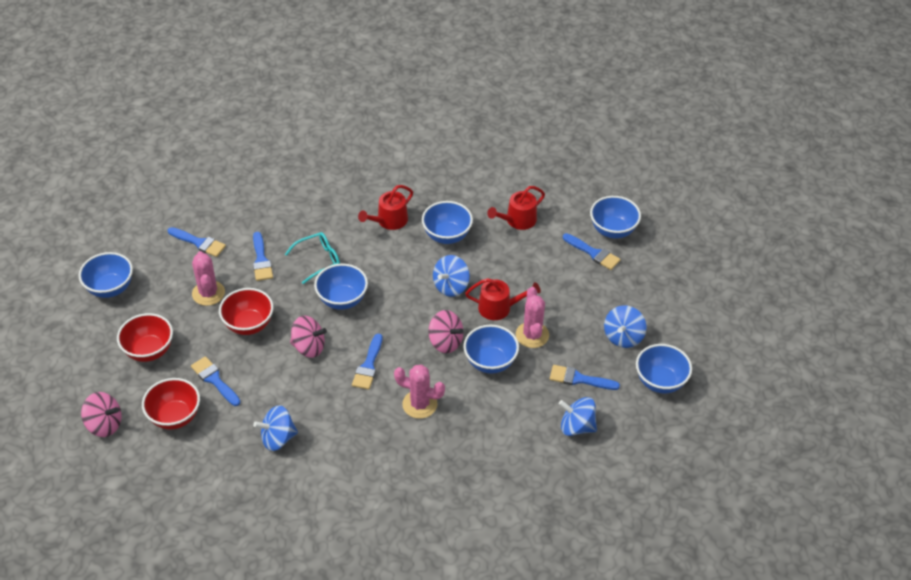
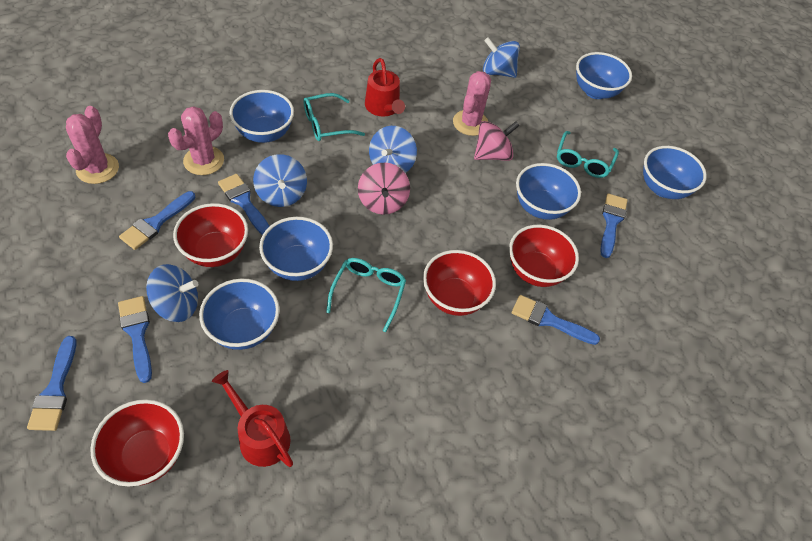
pink spinning top: 3 -> 2
red bowl: 3 -> 4
red watering can: 3 -> 2
turquoise glasses: 1 -> 3

